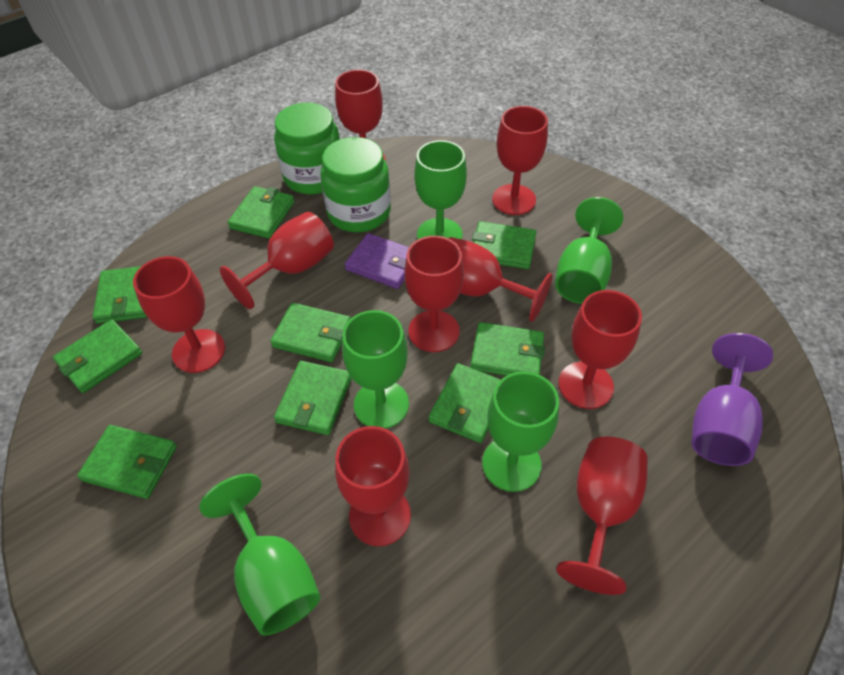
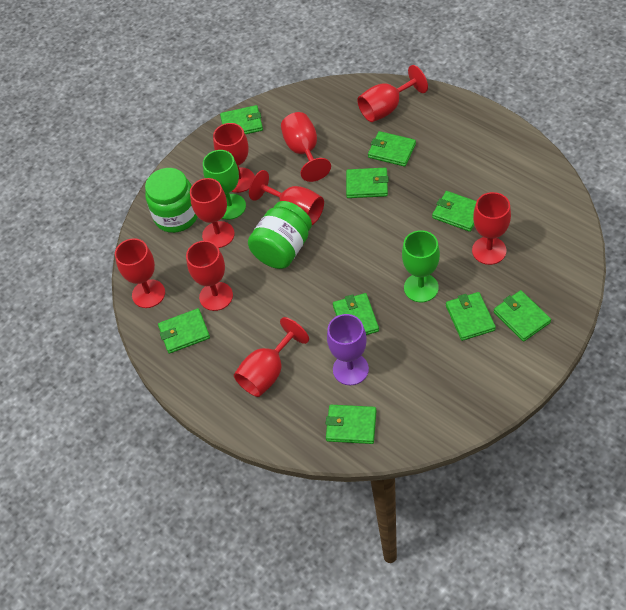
green goblet: 5 -> 2
purple wallet: 1 -> 0

